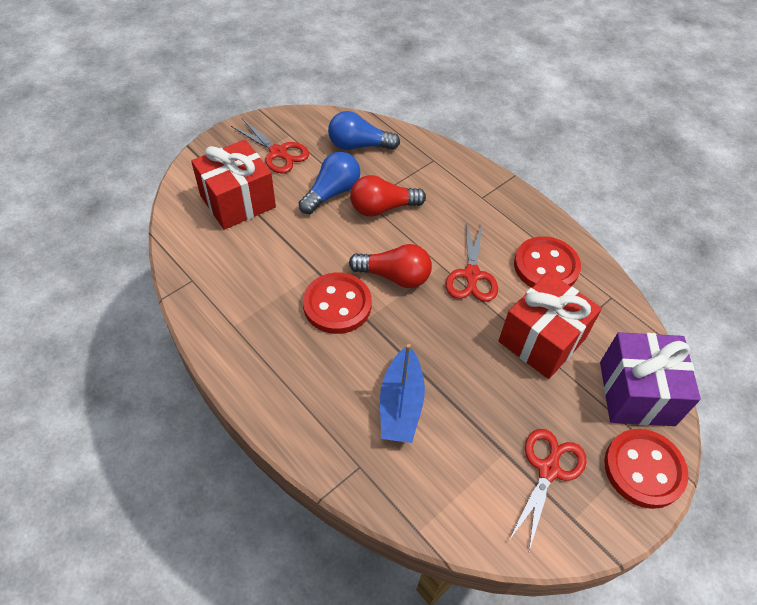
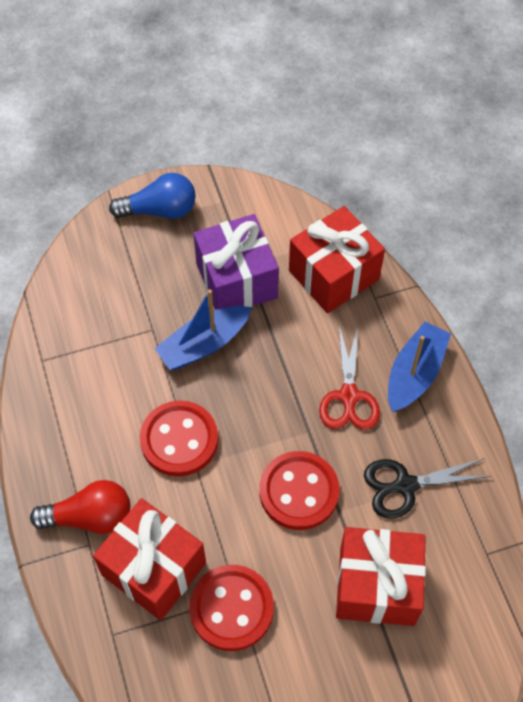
black scissors: 0 -> 1
blue boat: 1 -> 2
blue light bulb: 2 -> 1
red gift: 2 -> 3
red light bulb: 2 -> 1
red scissors: 3 -> 1

